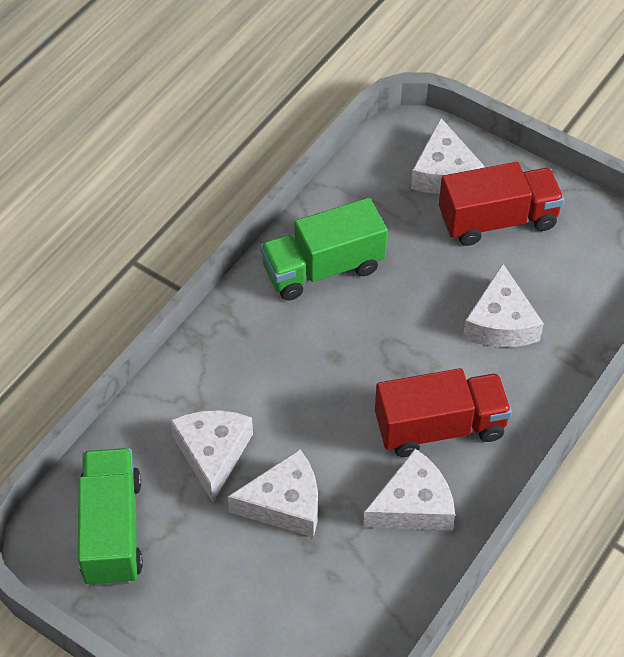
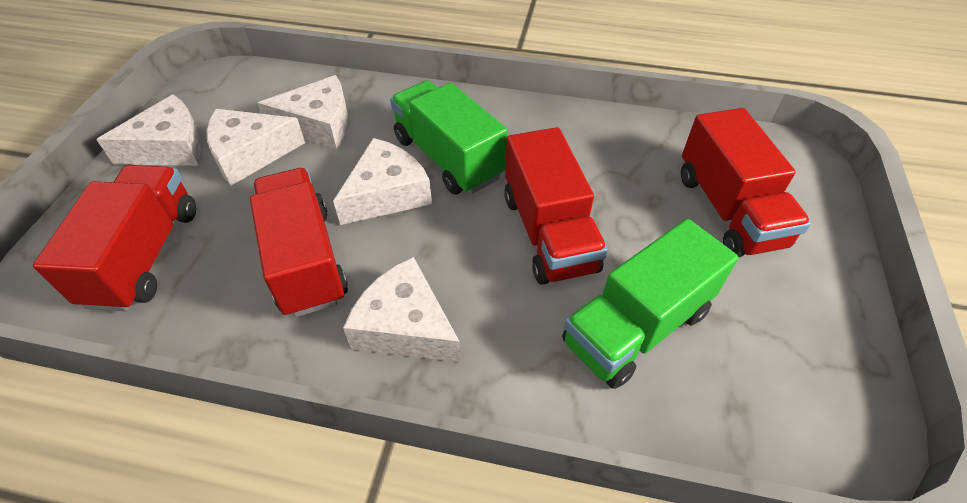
red truck: 2 -> 4

